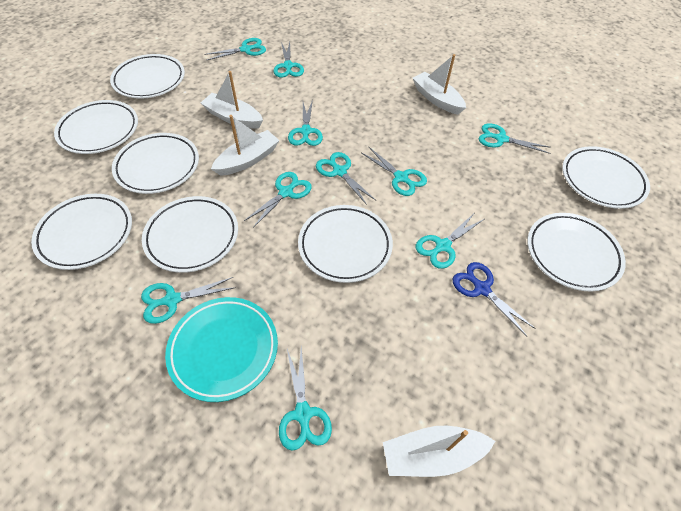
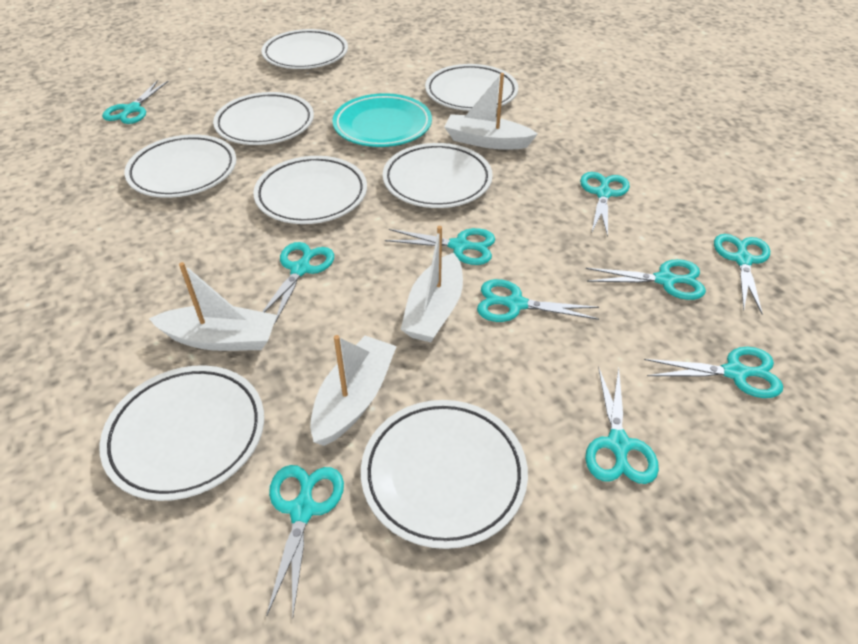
blue scissors: 1 -> 0

